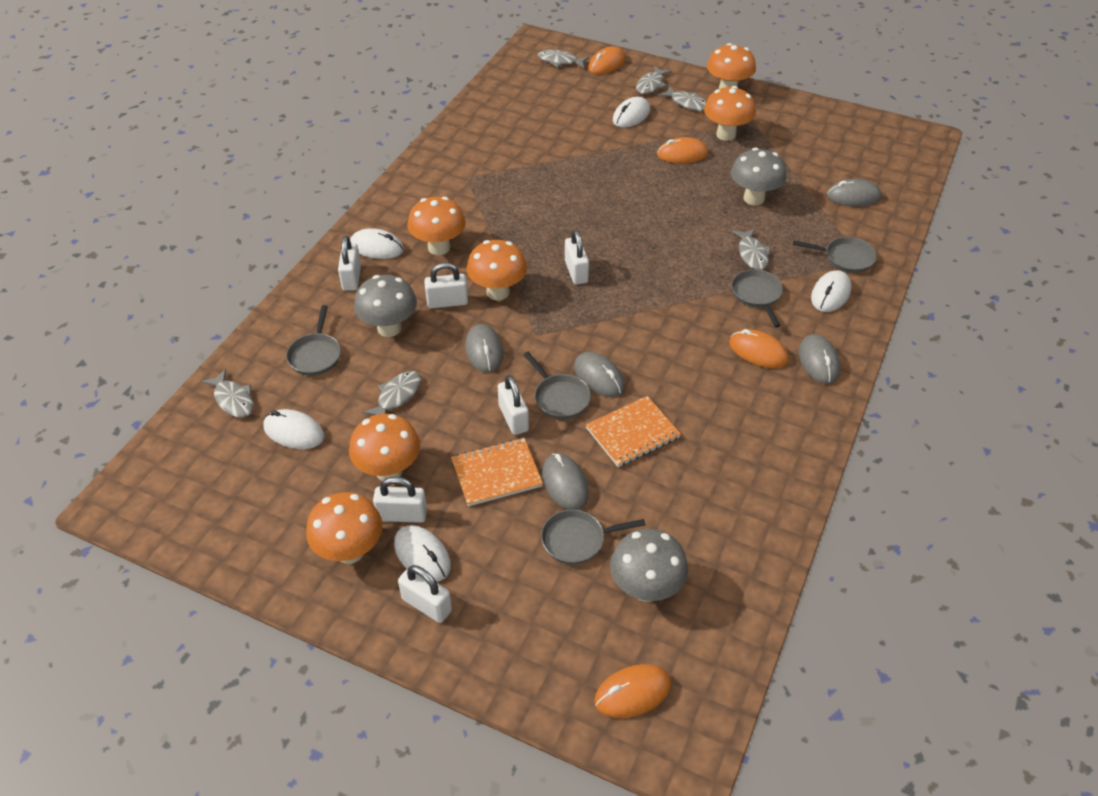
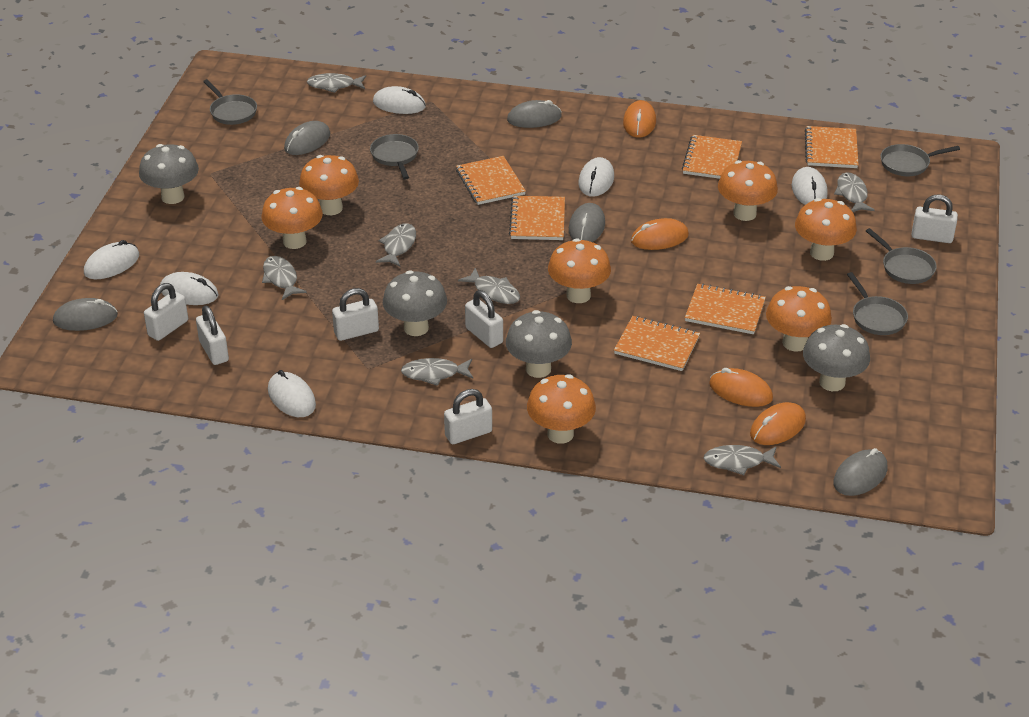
grey fish: 6 -> 7
grey mushroom: 3 -> 4
orange mushroom: 6 -> 7
orange notebook: 2 -> 6
white mouse: 5 -> 6

